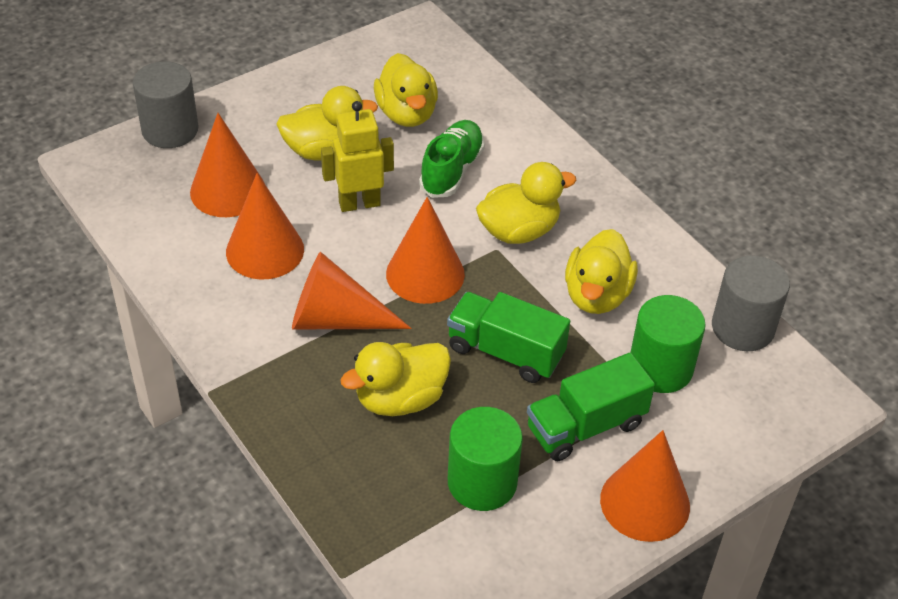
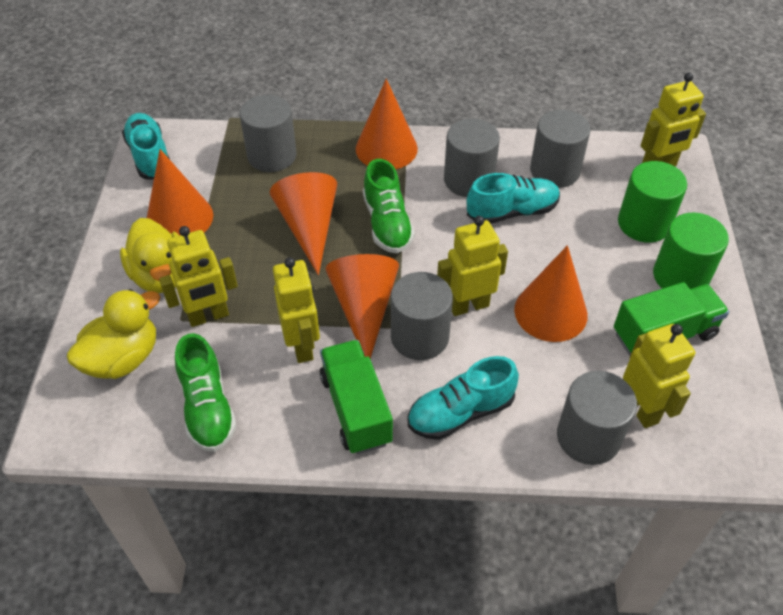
green shoe: 1 -> 2
grey cylinder: 2 -> 5
turquoise shoe: 0 -> 3
yellow duck: 5 -> 2
yellow robot: 1 -> 5

